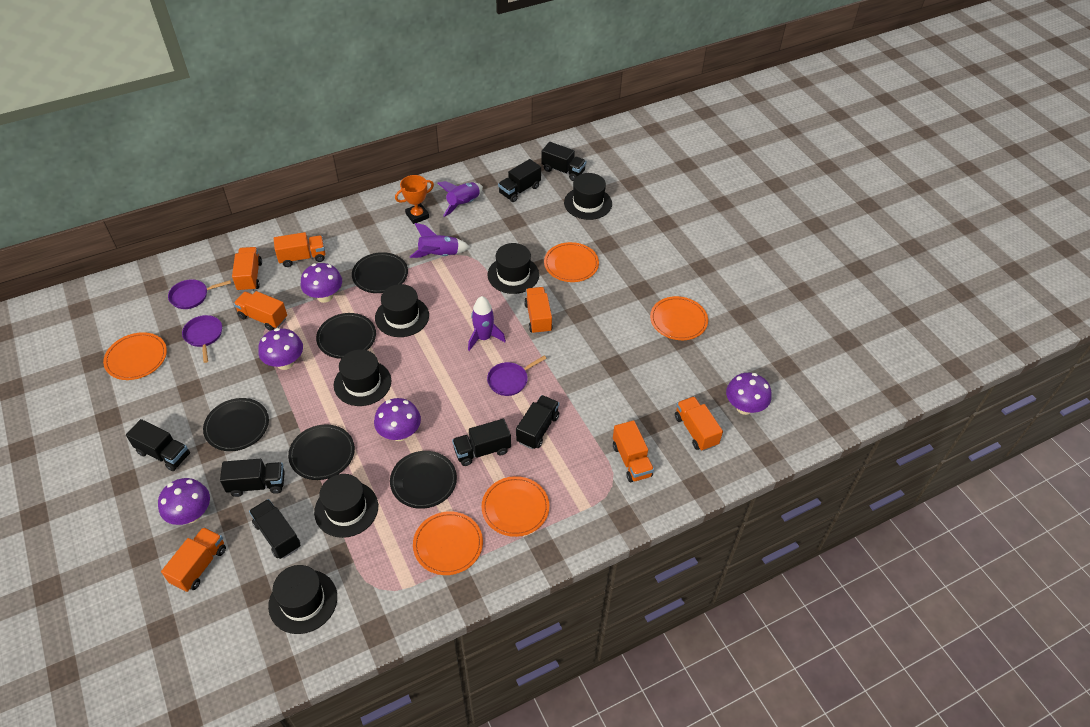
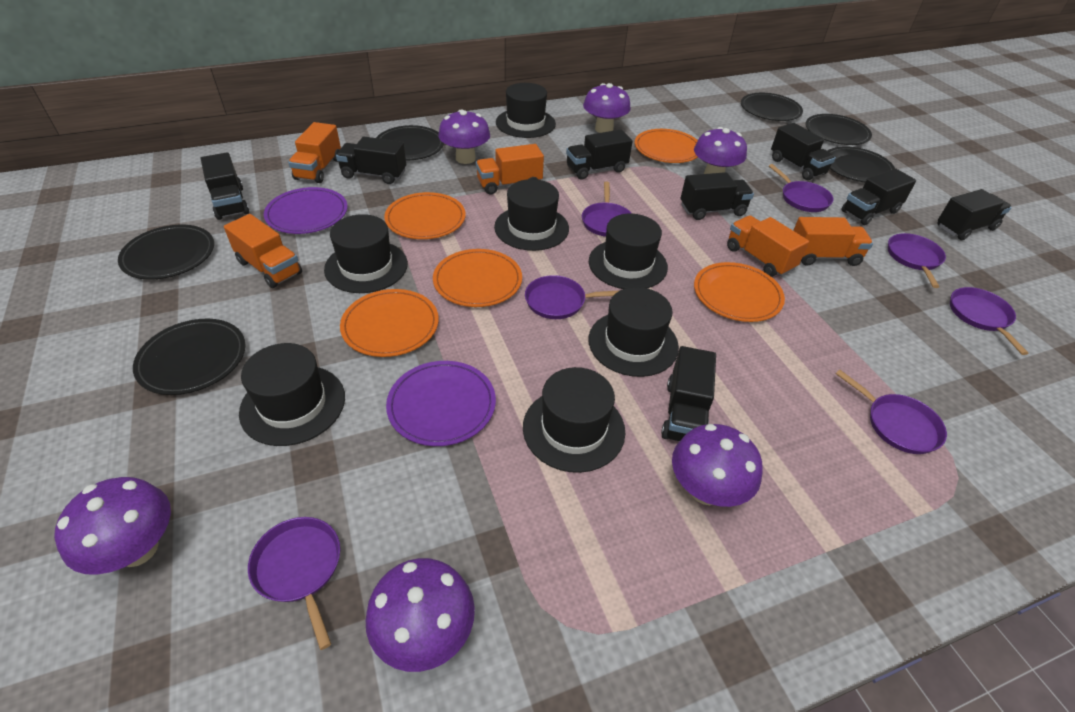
black hat: 6 -> 7
black plate: 5 -> 6
black truck: 7 -> 8
orange trophy: 1 -> 0
orange truck: 7 -> 5
purple mushroom: 5 -> 6
purple pan: 3 -> 7
purple plate: 0 -> 2
purple rocket: 3 -> 0

